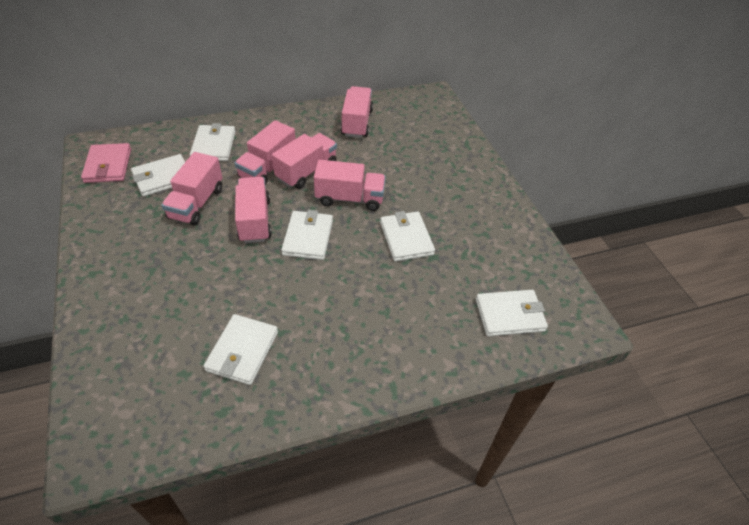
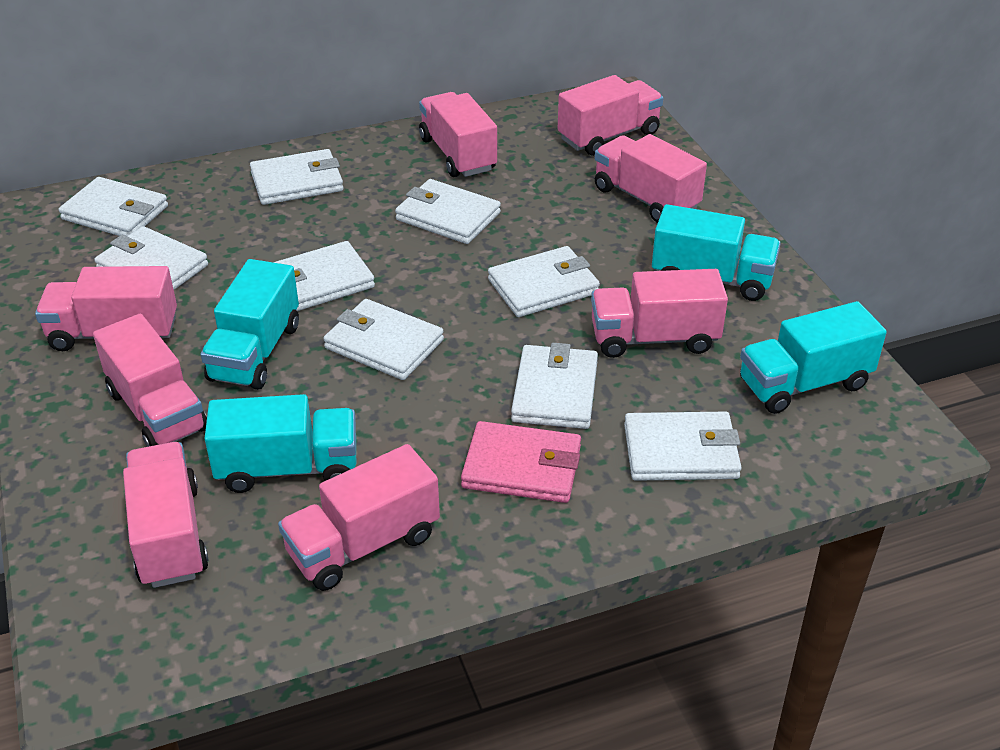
pink truck: 6 -> 8
turquoise truck: 0 -> 4
white wallet: 6 -> 9

